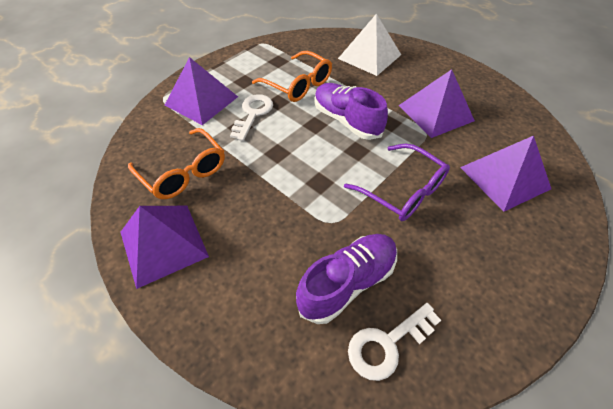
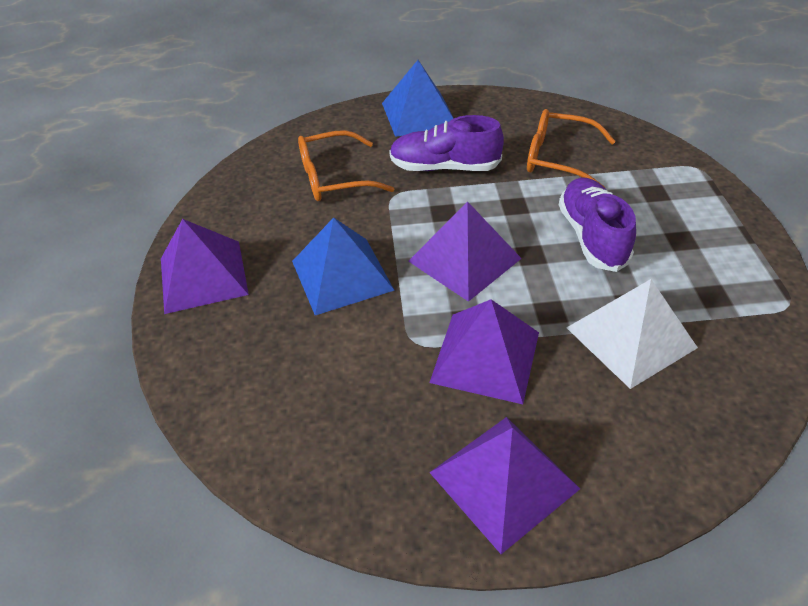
blue pyramid: 0 -> 2
purple glasses: 1 -> 0
white key: 2 -> 0

